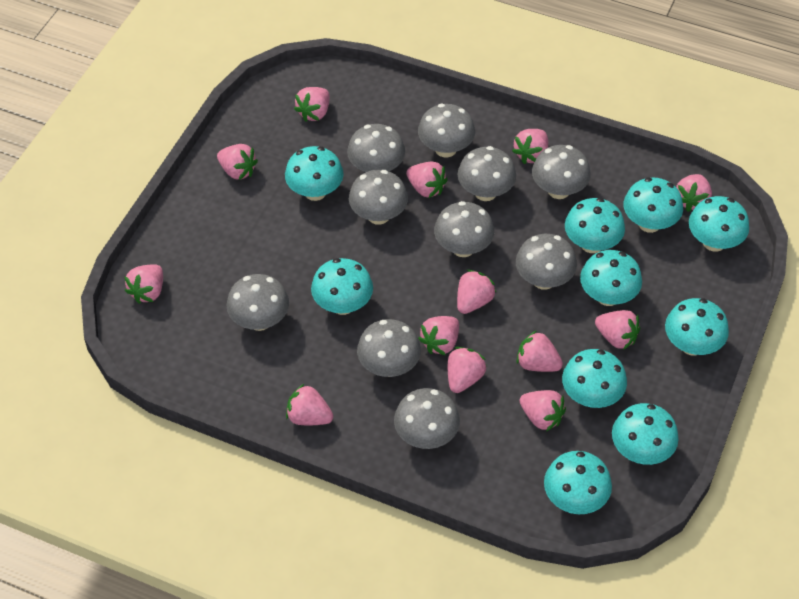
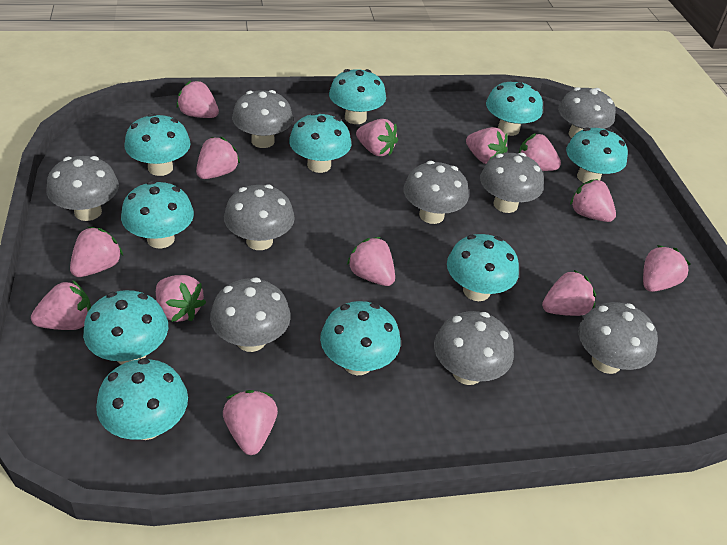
grey mushroom: 10 -> 9

